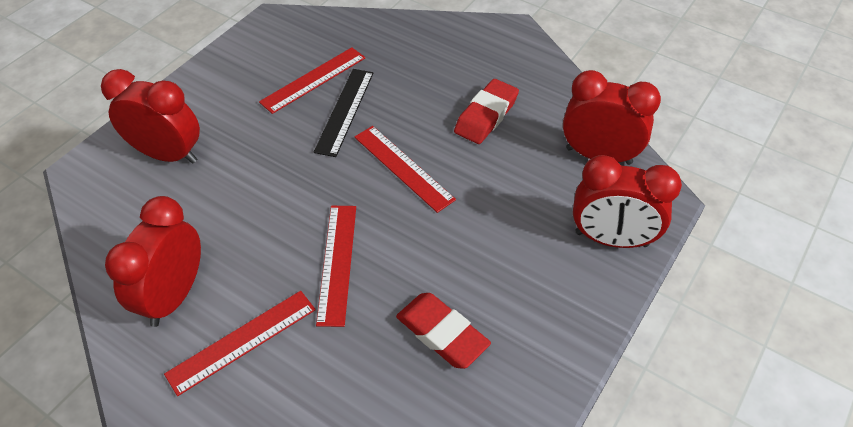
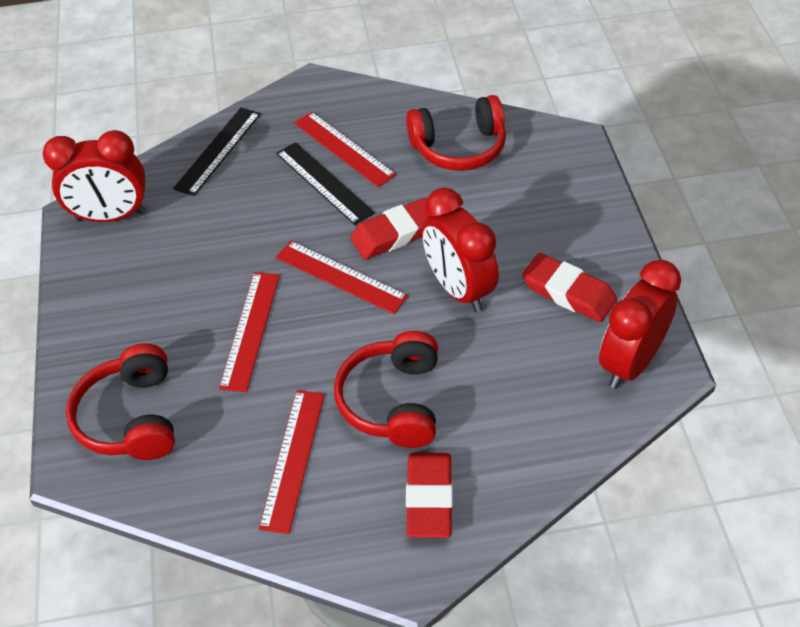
black ruler: 1 -> 2
red clock: 4 -> 3
red eraser: 2 -> 3
red headphones: 0 -> 3

